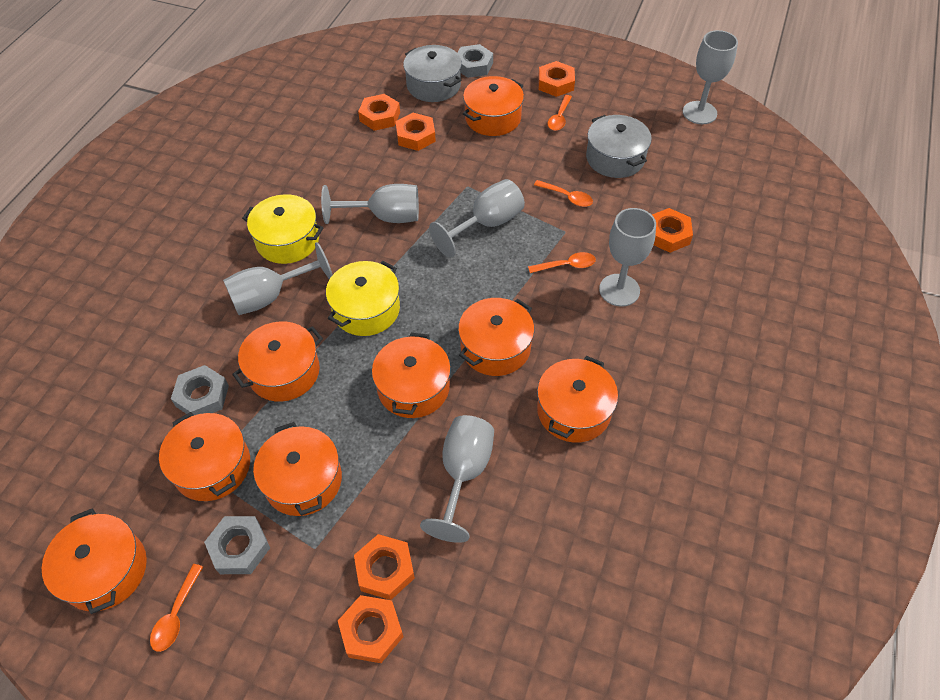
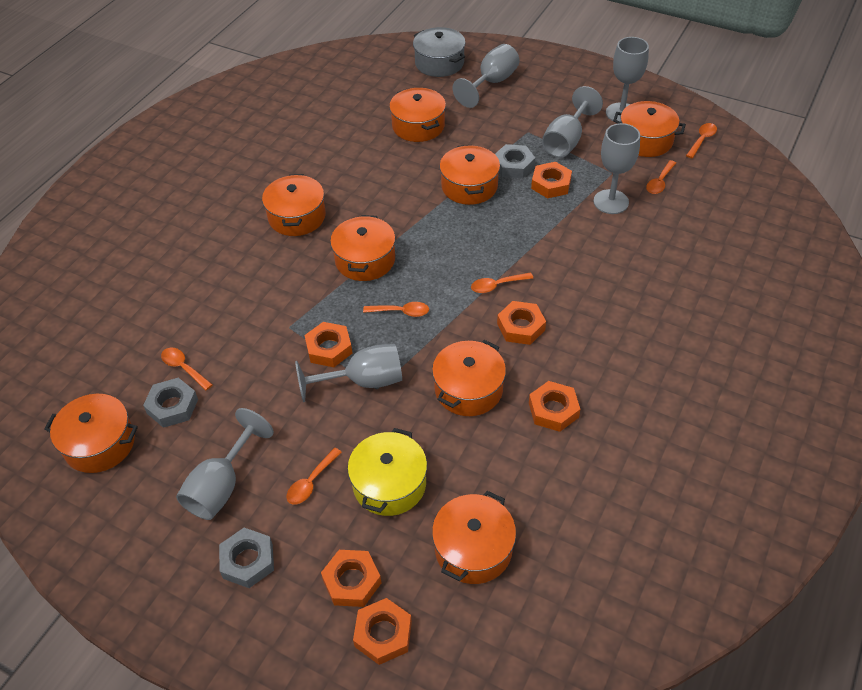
grey pot: 2 -> 1
orange spoon: 4 -> 6
yellow pot: 2 -> 1

